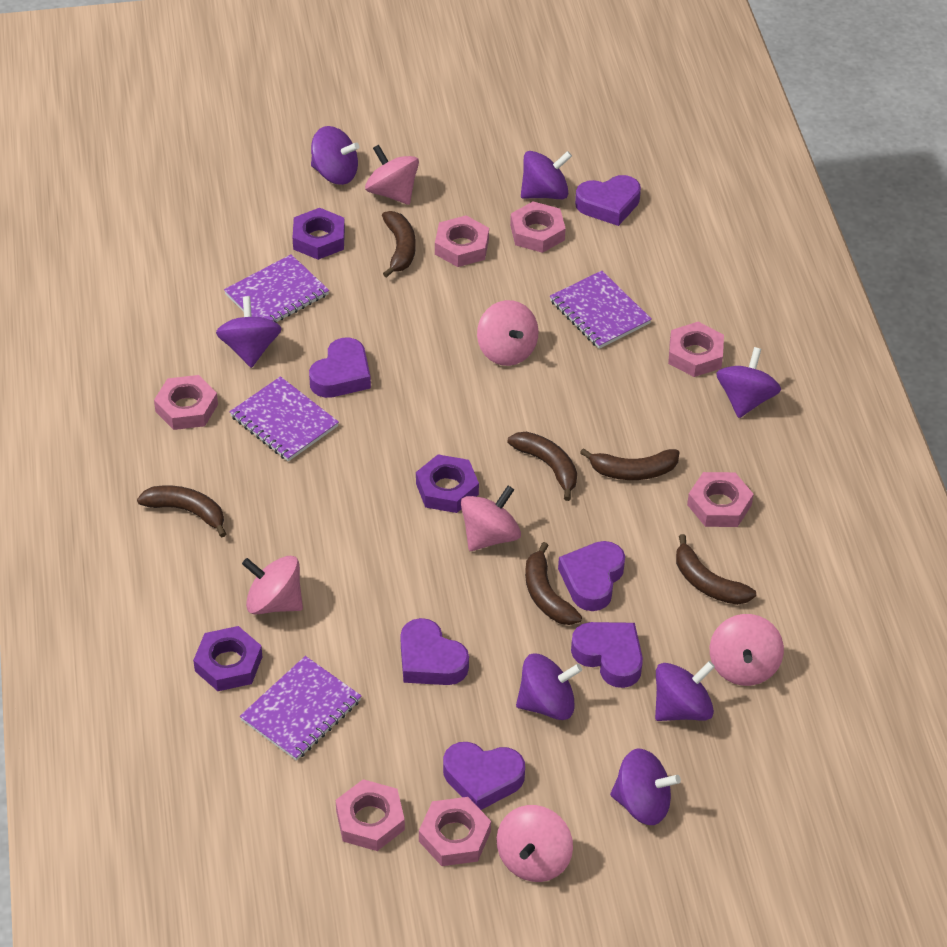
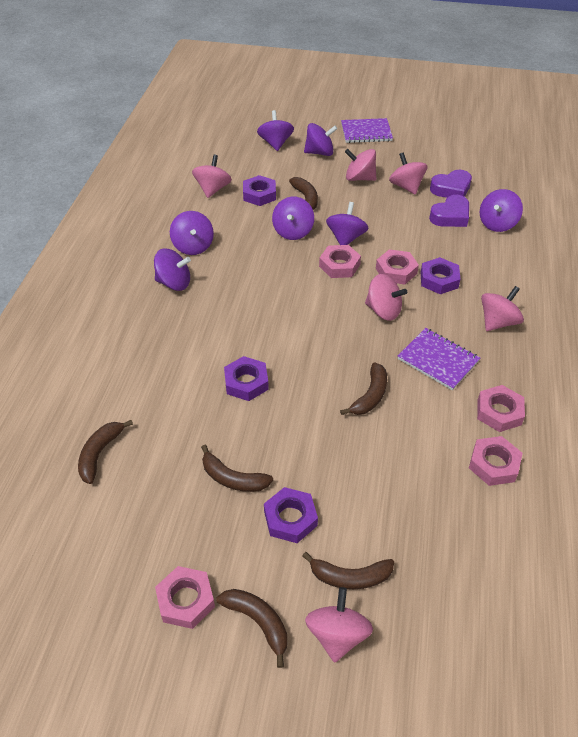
pink nut: 7 -> 5
purple heart: 6 -> 2
purple notebook: 4 -> 2
purple nut: 3 -> 4

